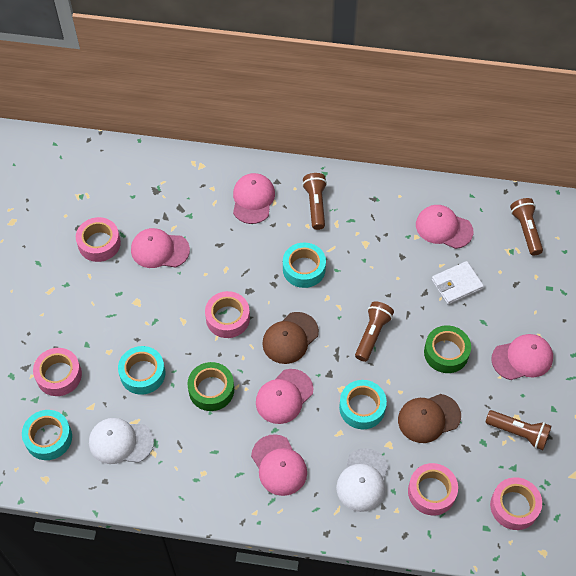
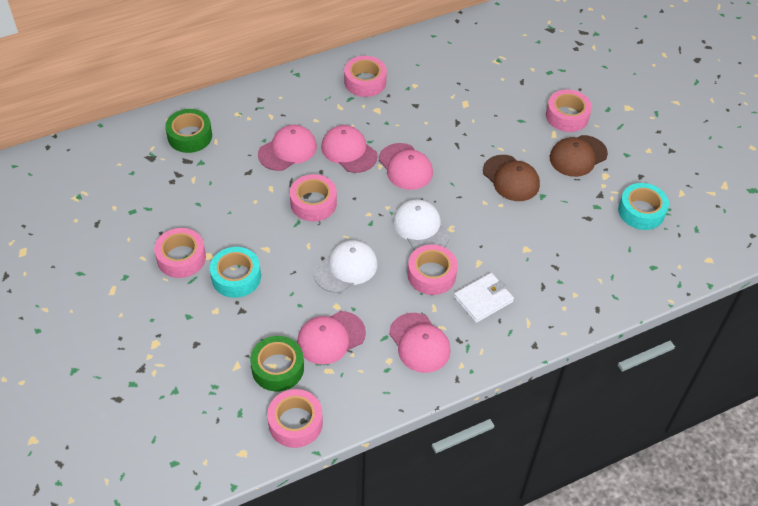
brown flashlight: 4 -> 0
pink cap: 6 -> 5
pink tape: 5 -> 6
turquoise tape: 4 -> 2

